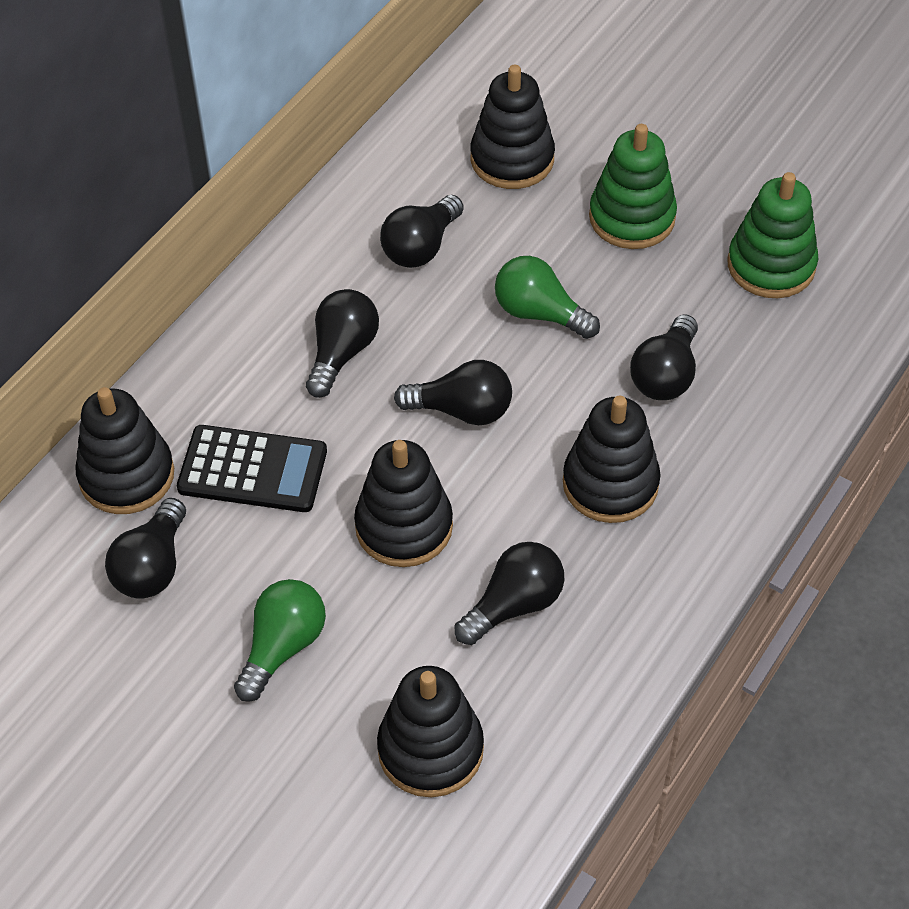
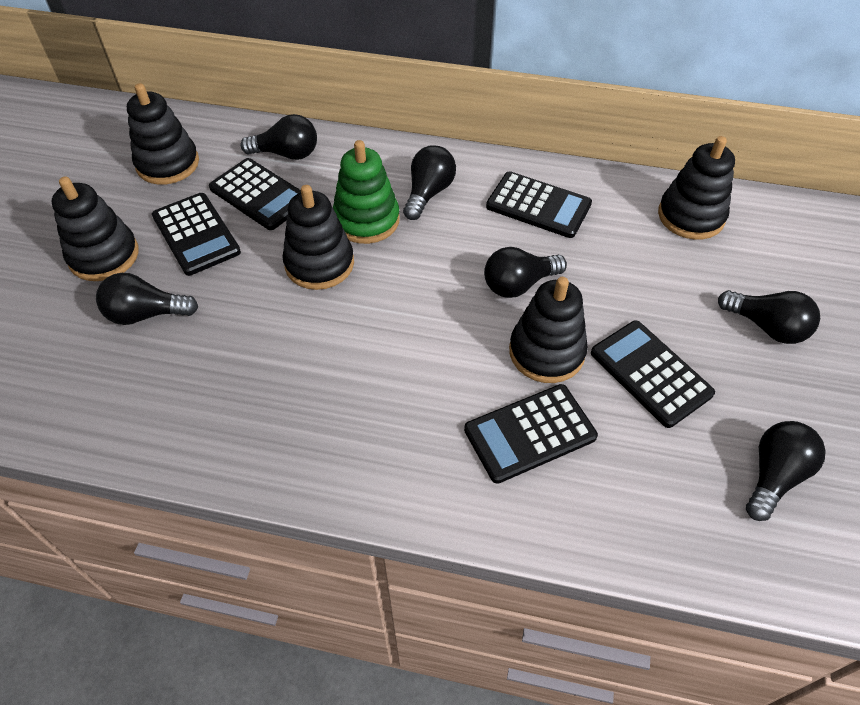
black calculator: 1 -> 5
green light bulb: 2 -> 0
green stacking toy: 2 -> 1

